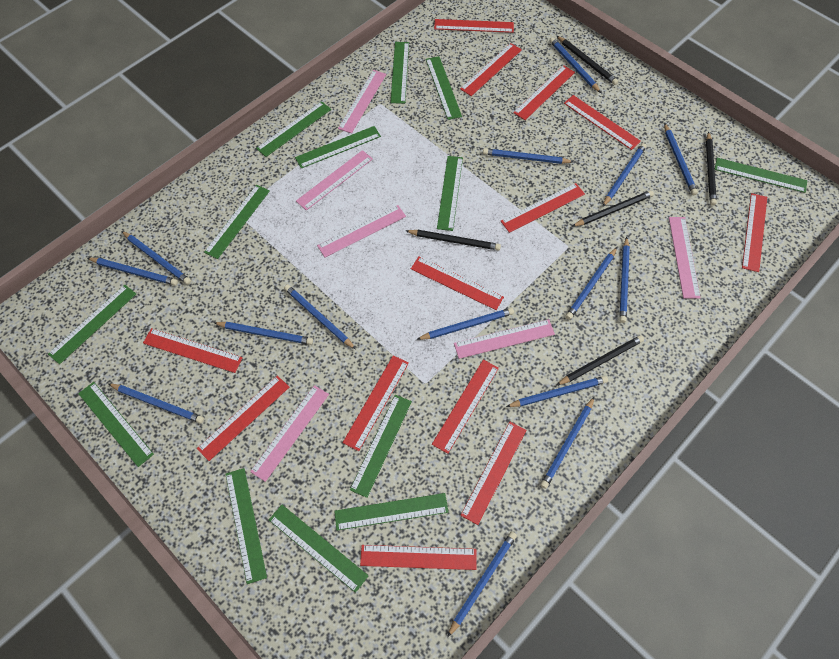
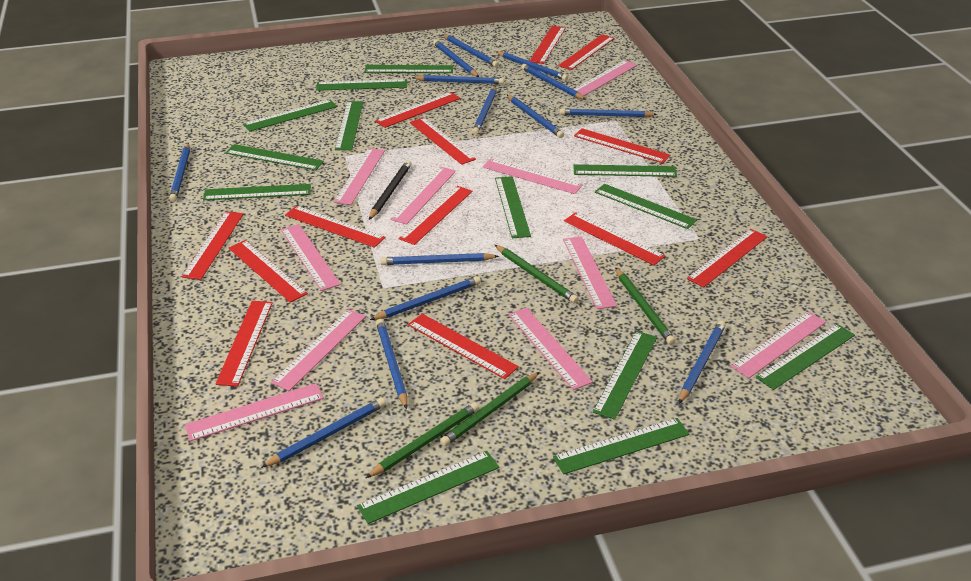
black pencil: 5 -> 1
blue pencil: 15 -> 14
green pencil: 0 -> 4
pink ruler: 6 -> 10

